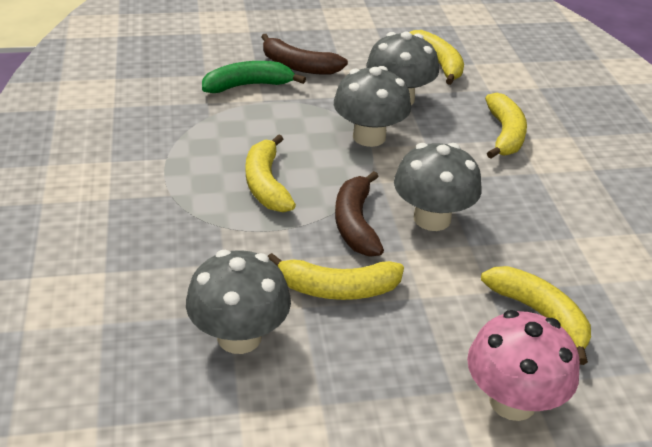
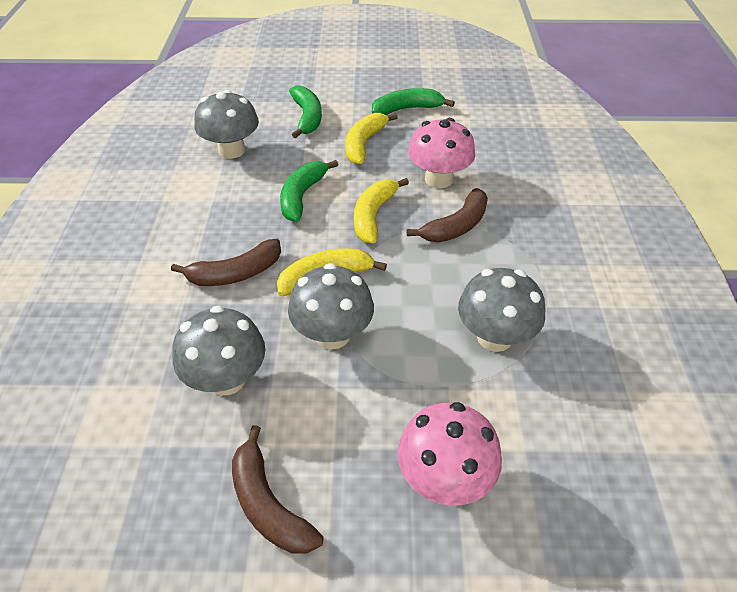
brown banana: 2 -> 3
green banana: 1 -> 3
pink mushroom: 1 -> 2
yellow banana: 5 -> 3

